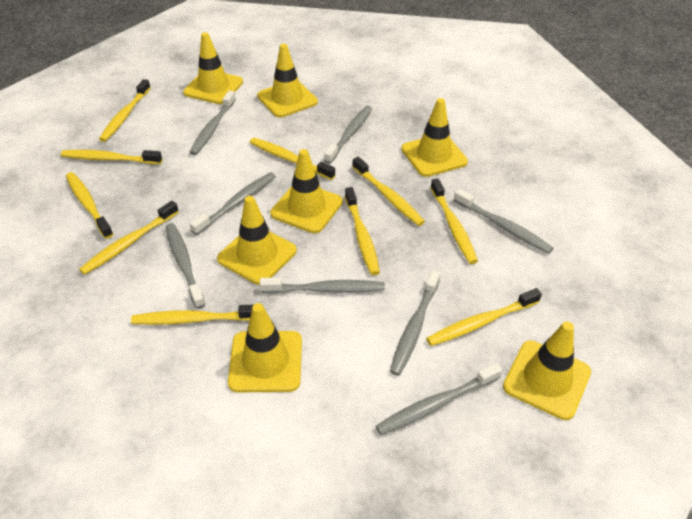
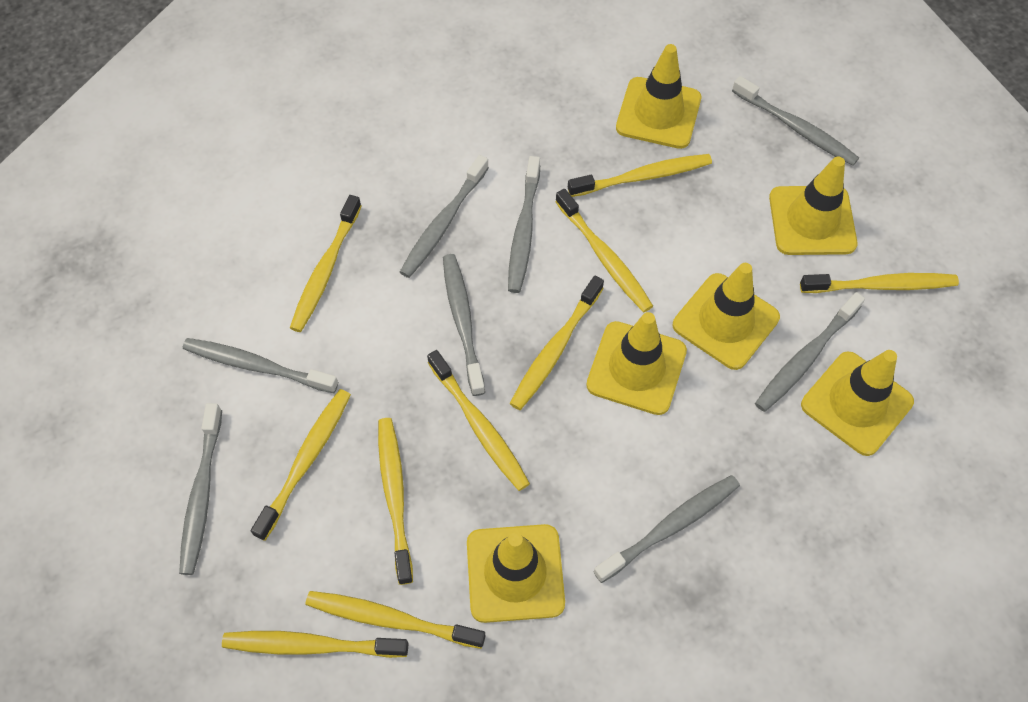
yellow traffic cone: 7 -> 6

